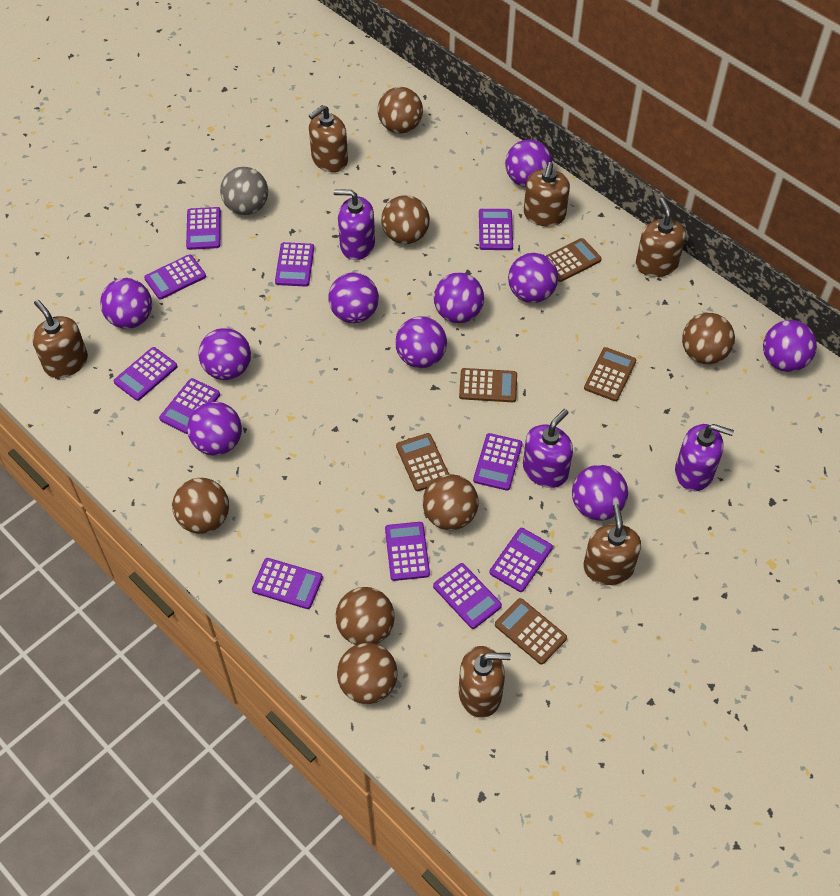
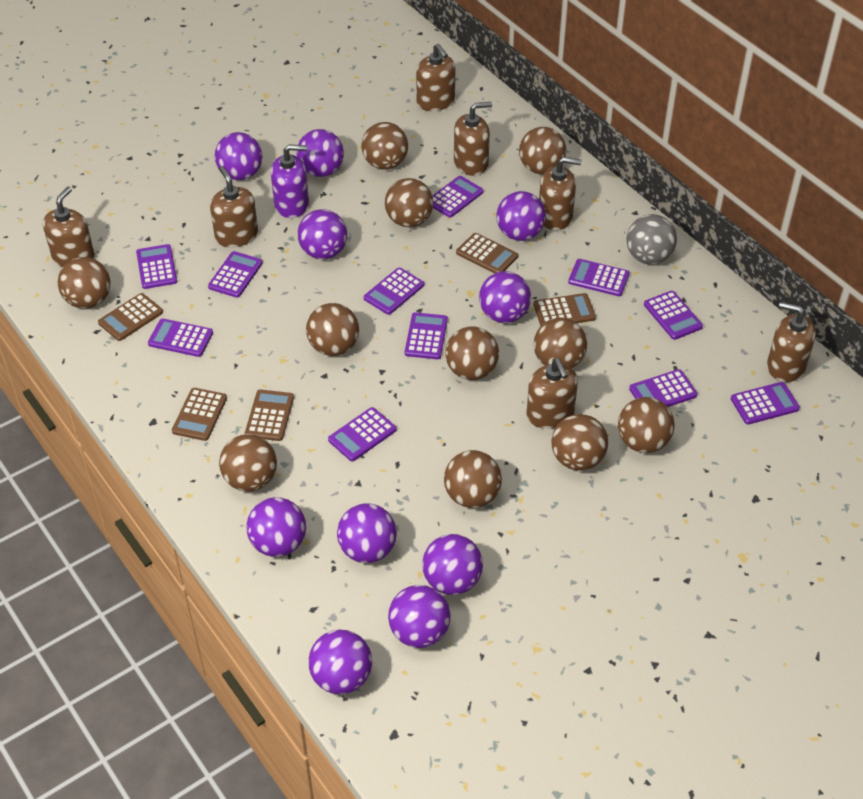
brown ball: 7 -> 11
brown soap dispenser: 6 -> 7
purple soap dispenser: 3 -> 1

